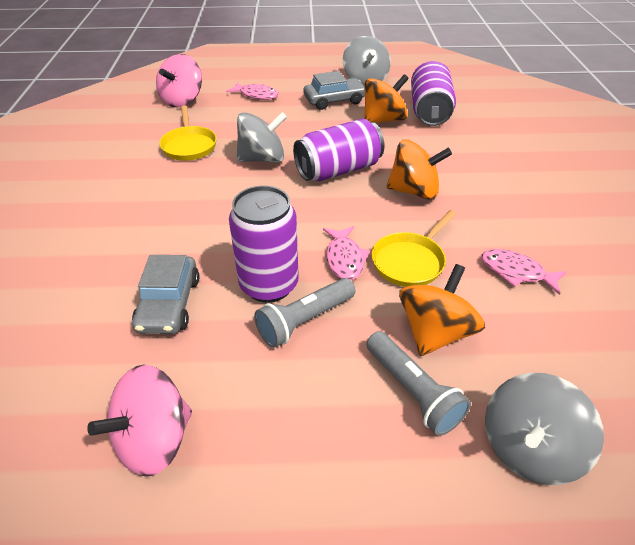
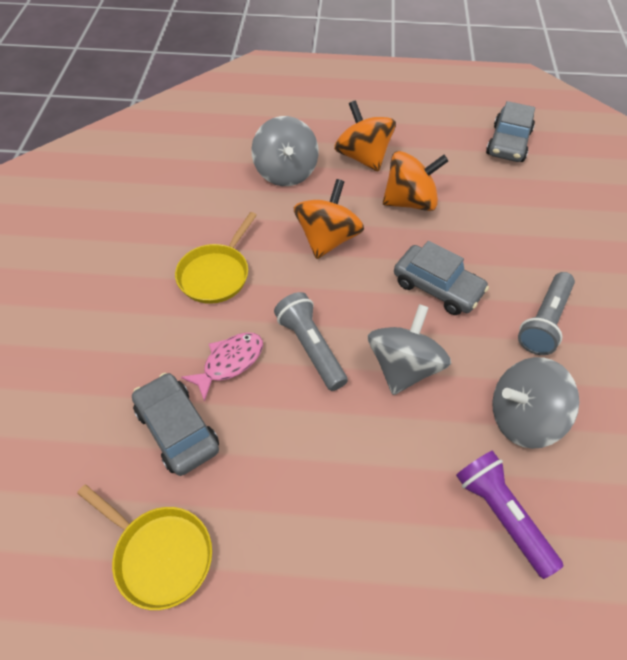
grey car: 2 -> 3
pink fish: 3 -> 1
pink spinning top: 2 -> 0
purple can: 3 -> 0
purple flashlight: 0 -> 1

